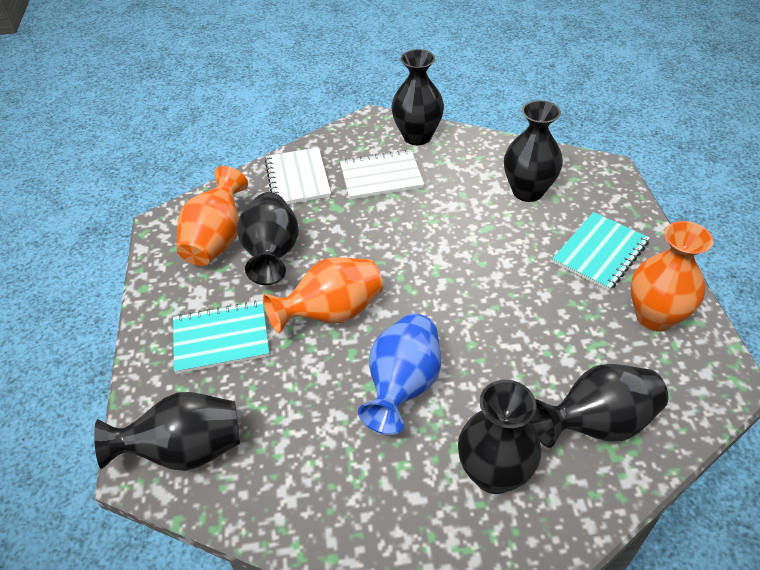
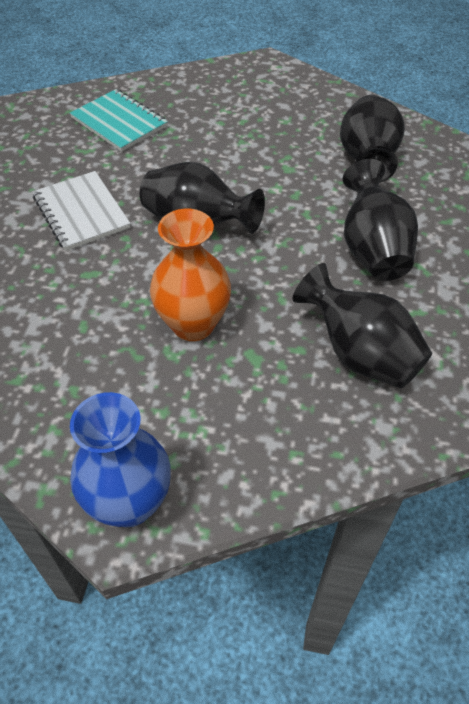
black vase: 6 -> 4
orange vase: 3 -> 1
turquoise notebook: 2 -> 1
white notebook: 2 -> 1

